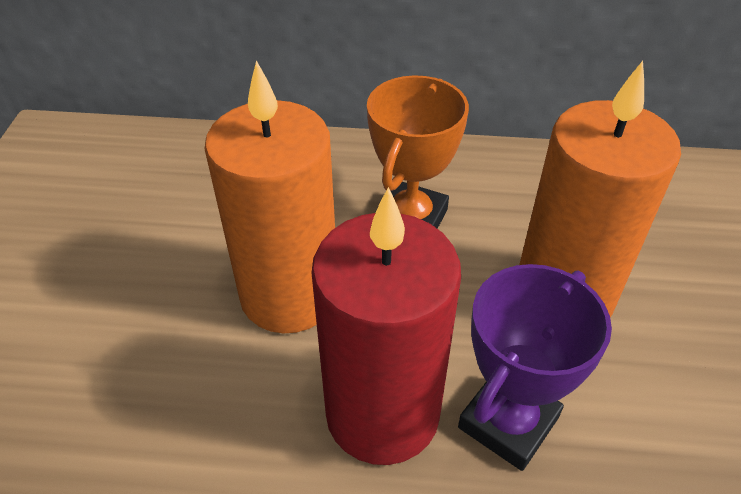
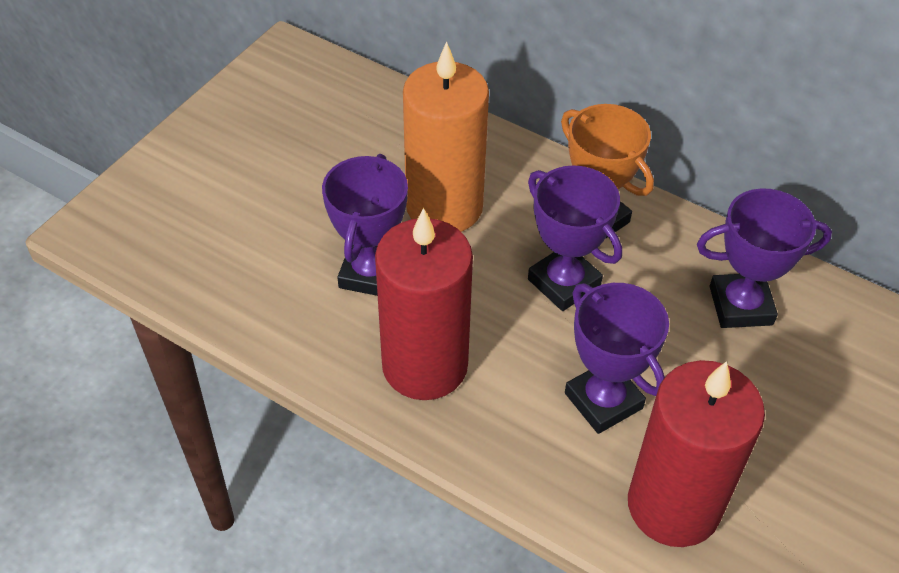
orange candle: 2 -> 1
purple trophy: 1 -> 4
red candle: 1 -> 2

